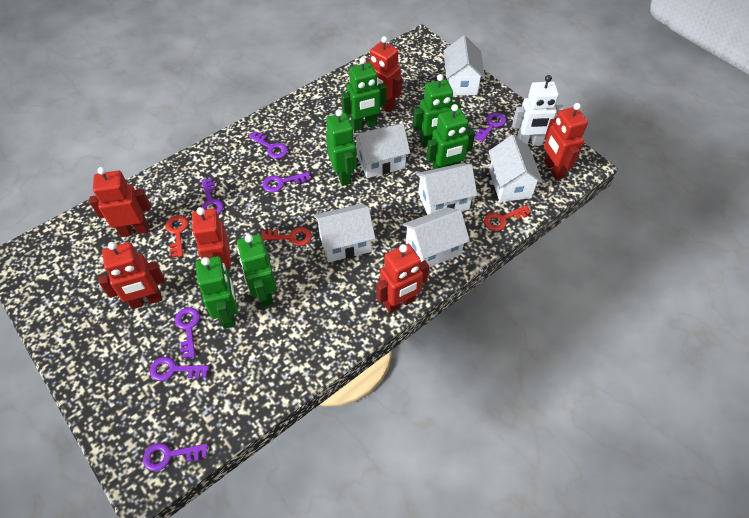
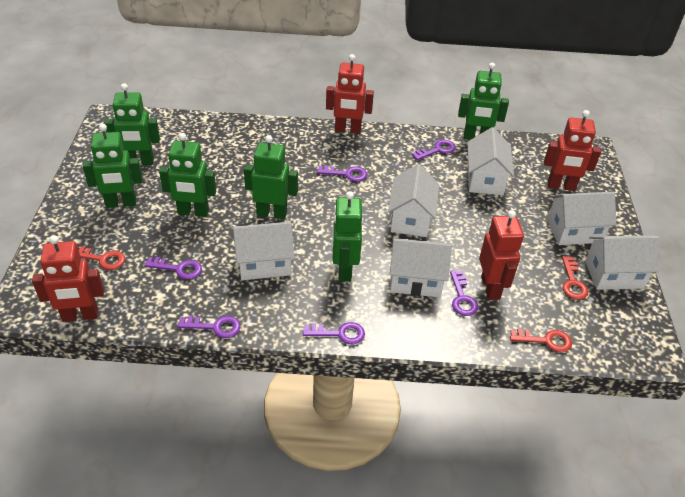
purple key: 7 -> 6
red robot: 6 -> 4
white robot: 1 -> 0

